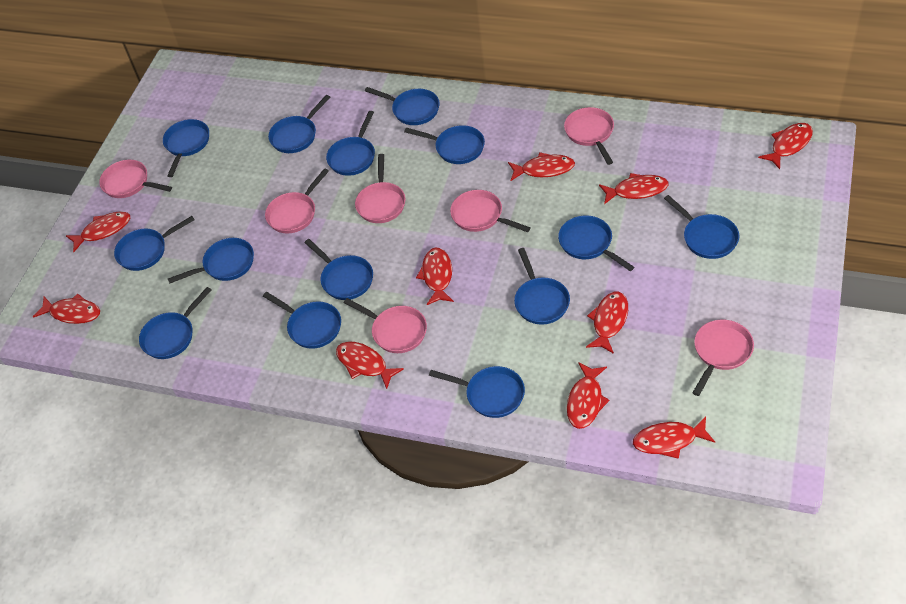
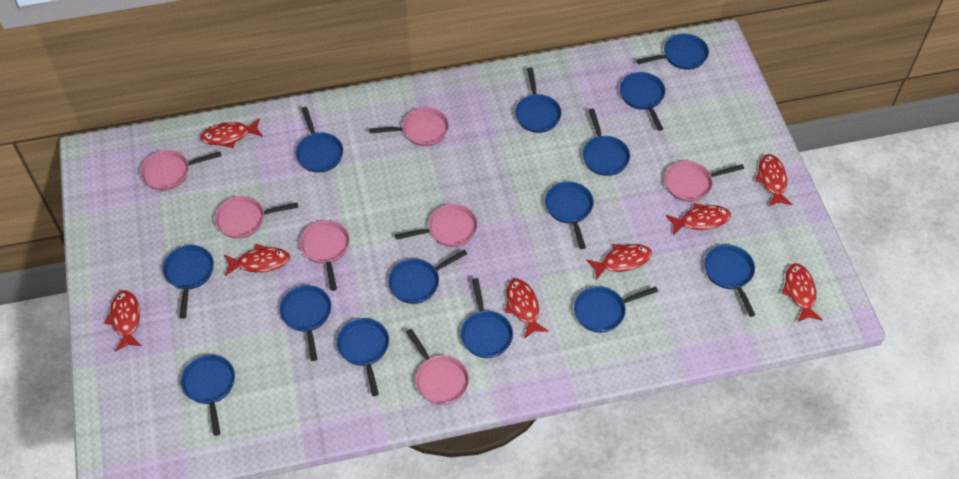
red fish: 10 -> 8

